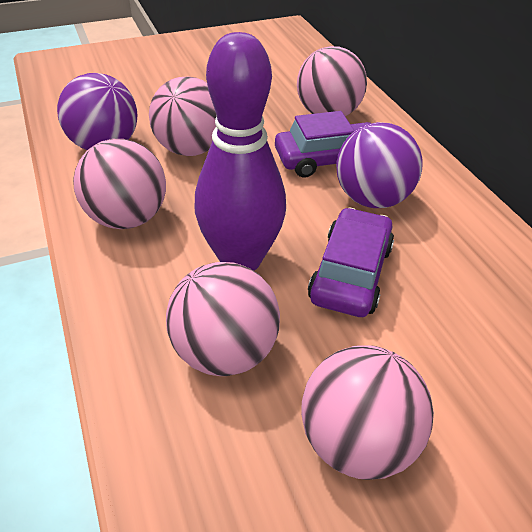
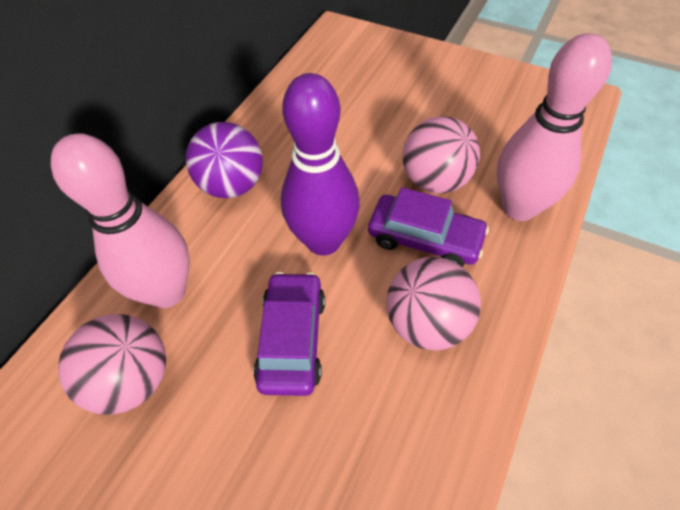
pink ball: 5 -> 3
pink bowling pin: 0 -> 2
purple ball: 2 -> 1

